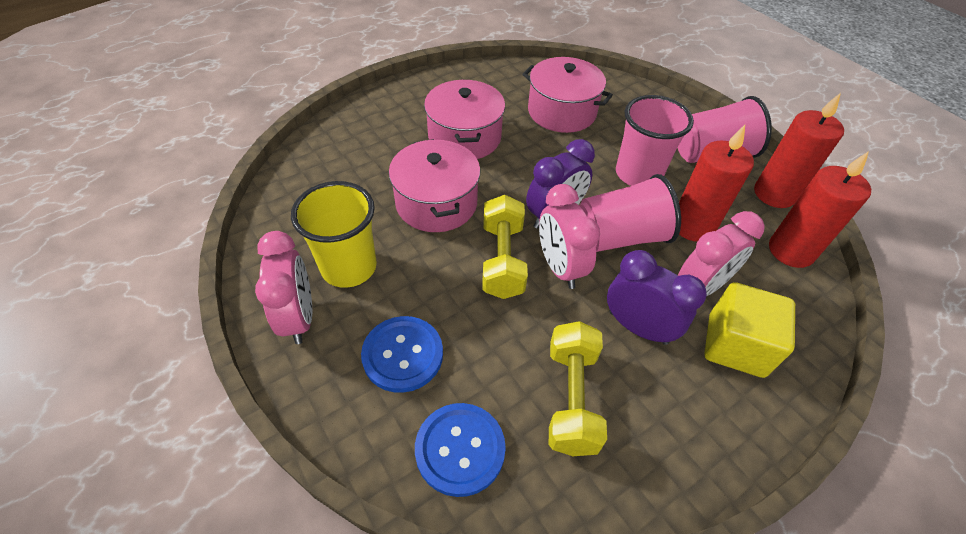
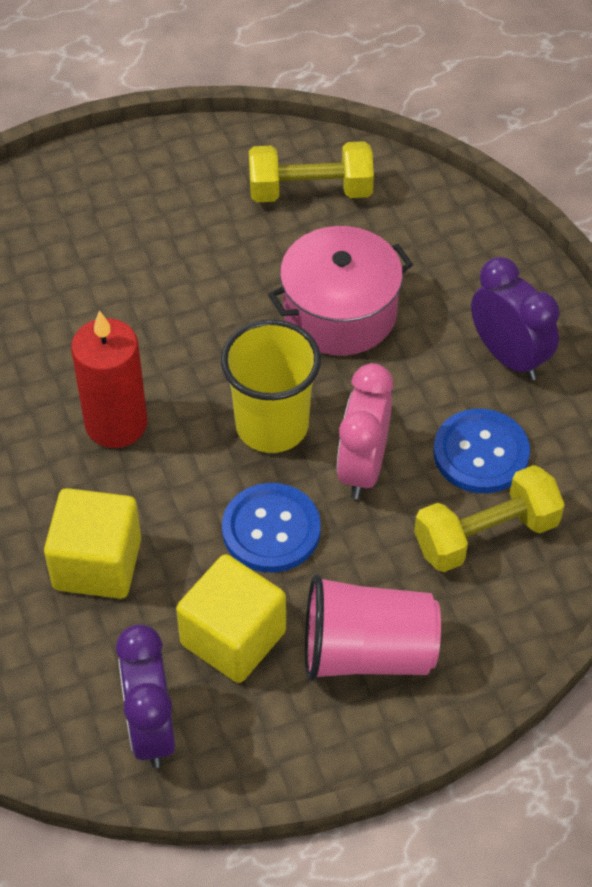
pink clock: 3 -> 1
pink cup: 3 -> 1
pink pot: 3 -> 1
red candle: 3 -> 1
yellow cube: 1 -> 2

